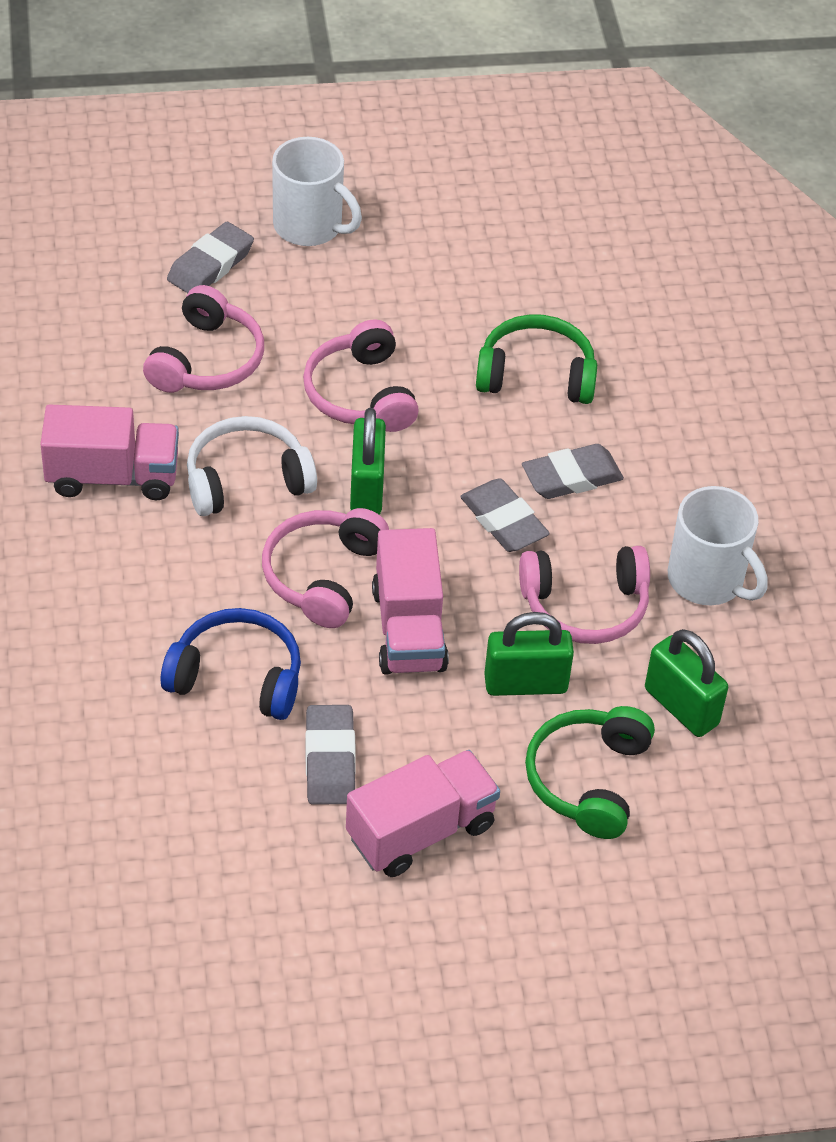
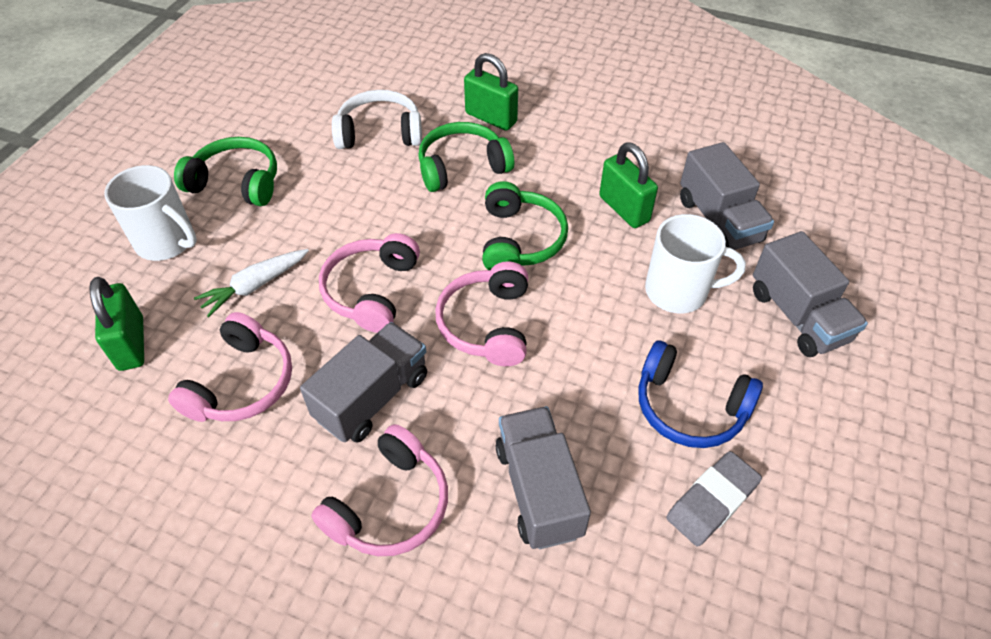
green headphones: 2 -> 3
grey eraser: 4 -> 1
grey truck: 0 -> 4
pink truck: 3 -> 0
white carrot: 0 -> 1

